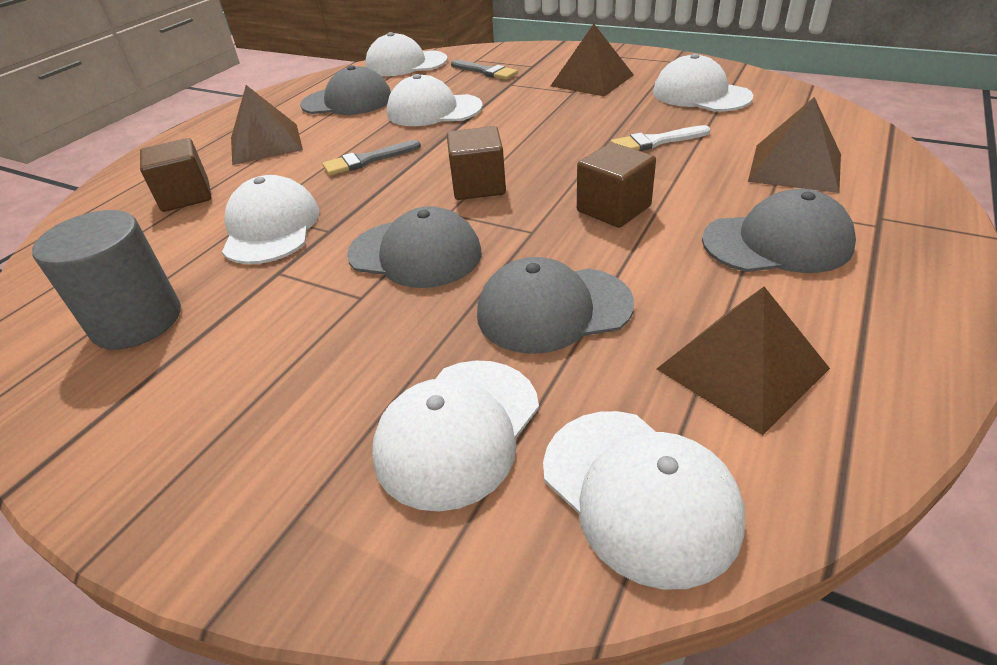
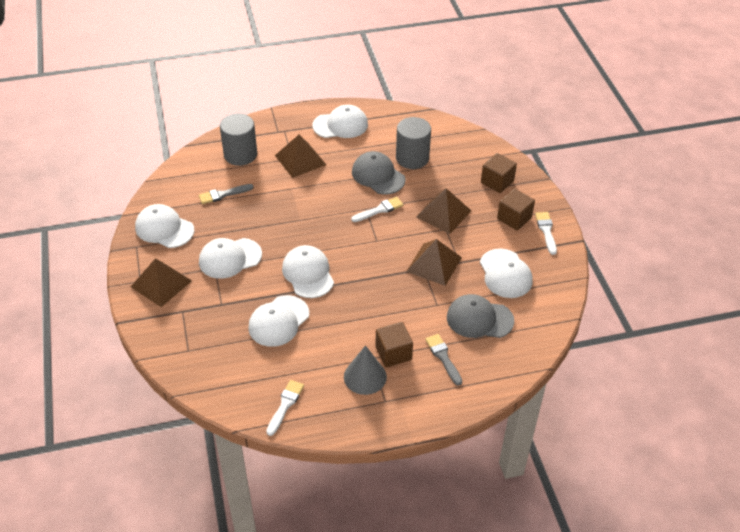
grey cap: 4 -> 2
grey cone: 0 -> 1
grey cylinder: 1 -> 2
white brush: 1 -> 3

